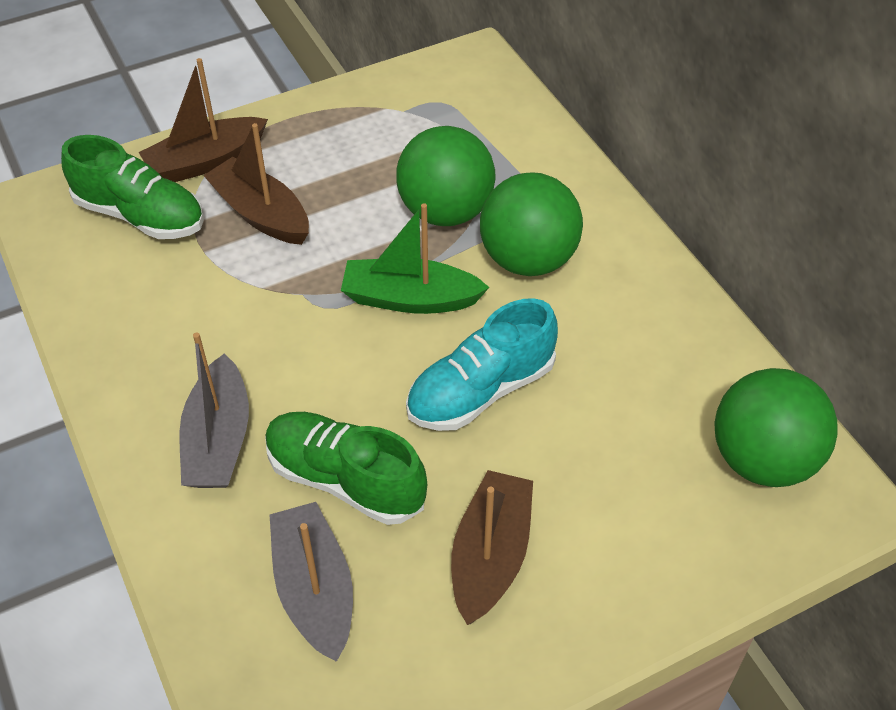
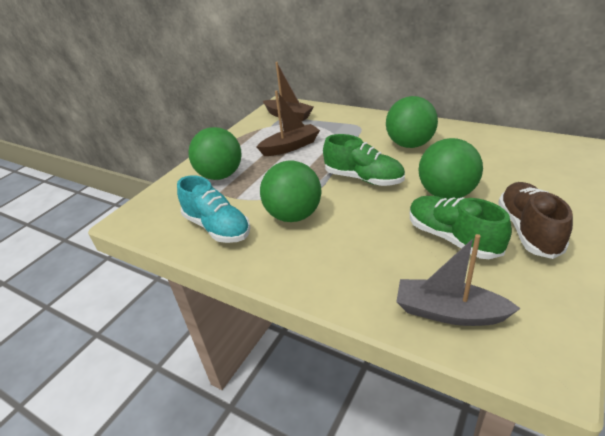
brown boat: 3 -> 2
brown shoe: 0 -> 1
green ball: 3 -> 4
green boat: 1 -> 0
grey boat: 2 -> 1

